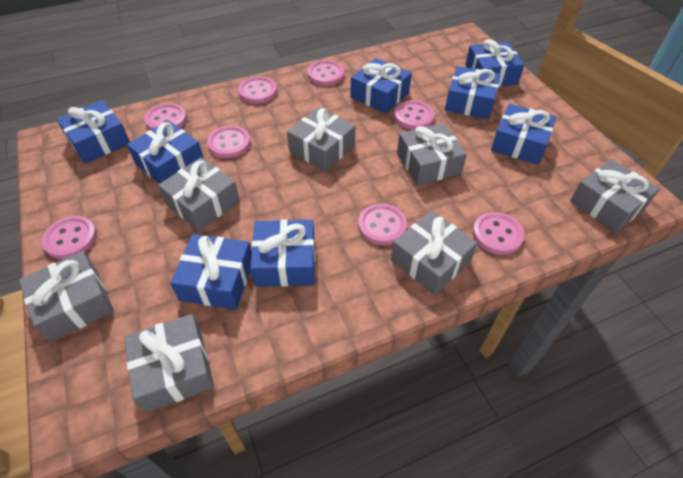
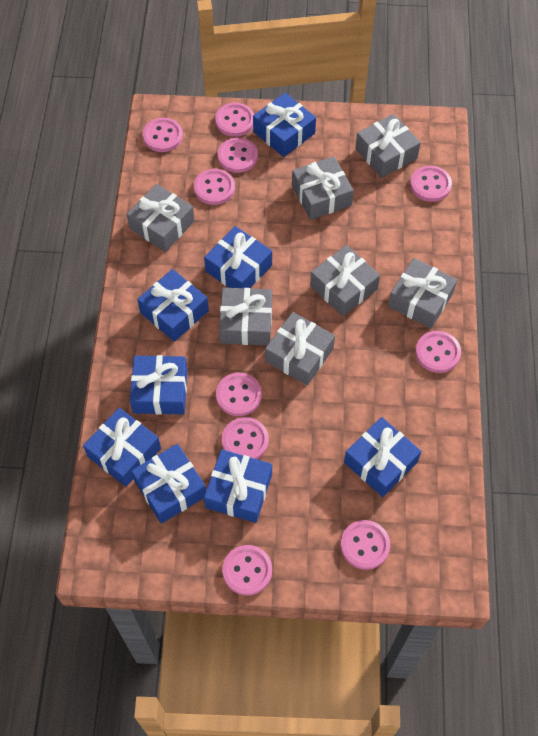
pink button: 8 -> 10

